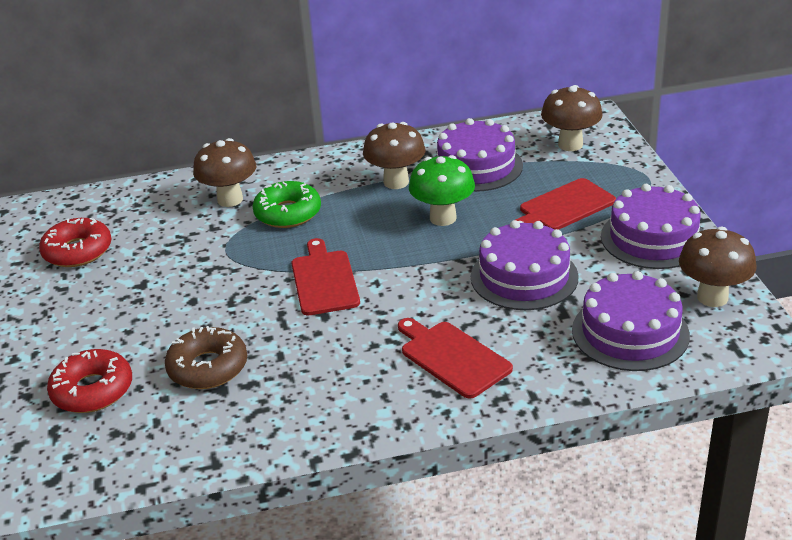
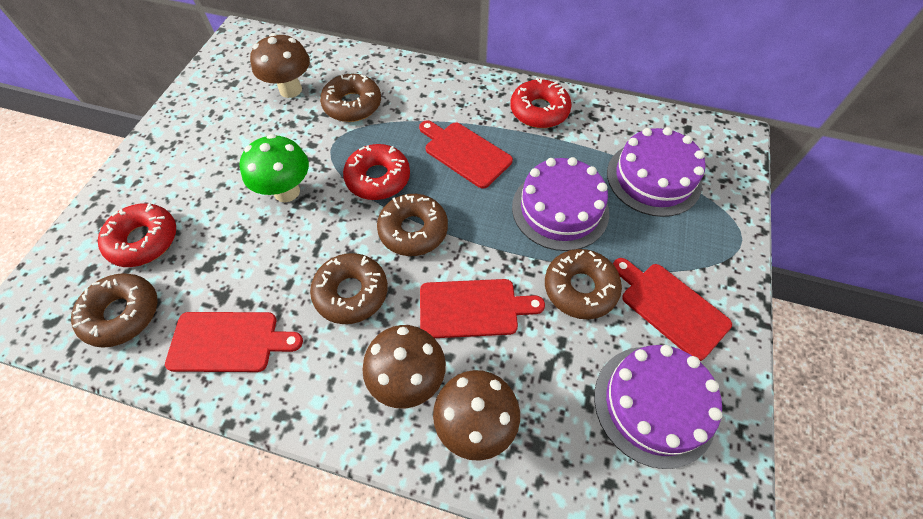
brown donut: 1 -> 5
brown mushroom: 4 -> 3
green donut: 1 -> 0
purple cake: 4 -> 3
red cutting board: 3 -> 4
red donut: 2 -> 3

